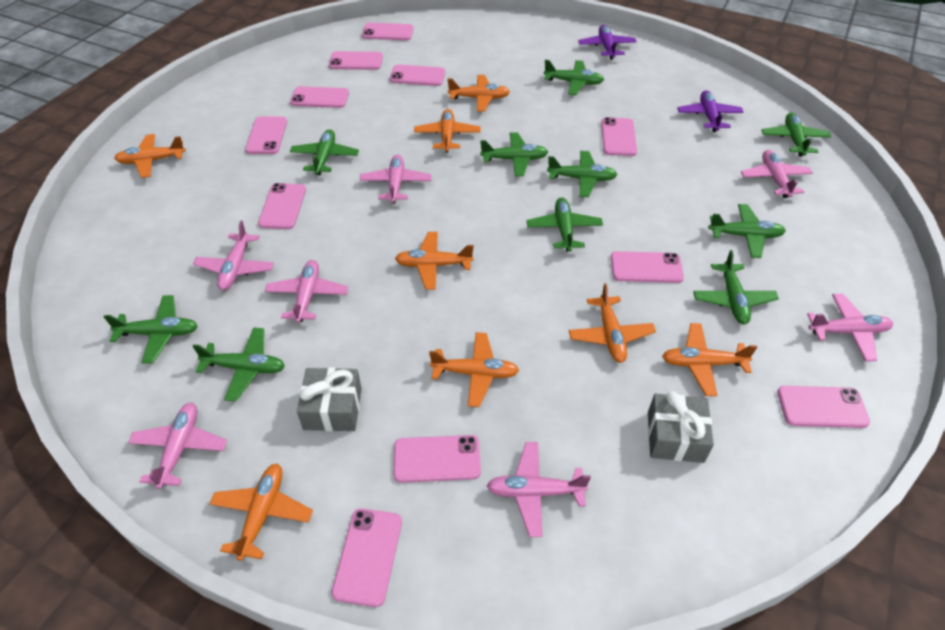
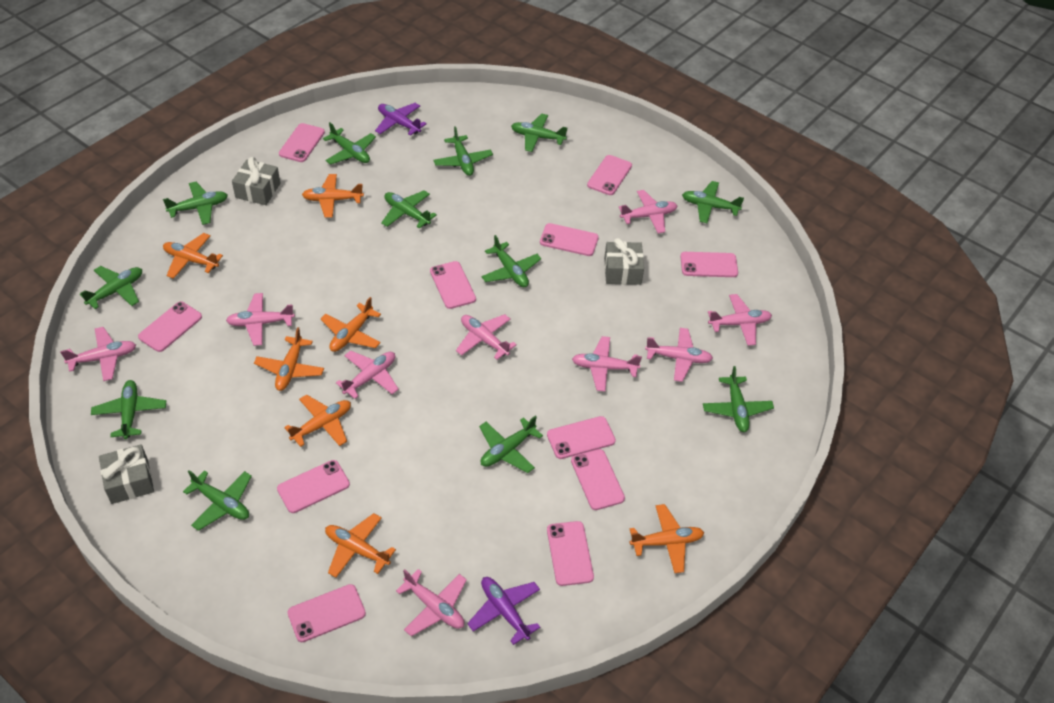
green plane: 10 -> 12
grey gift: 2 -> 3
orange plane: 8 -> 7
pink plane: 7 -> 9

